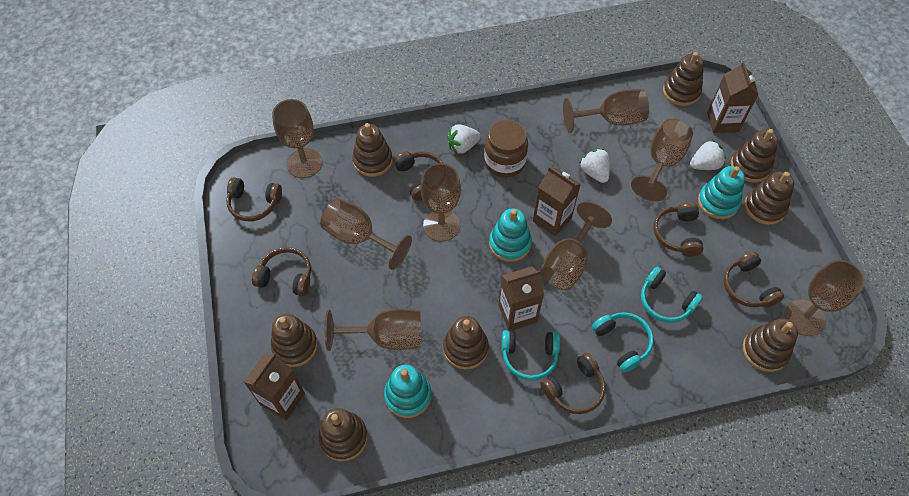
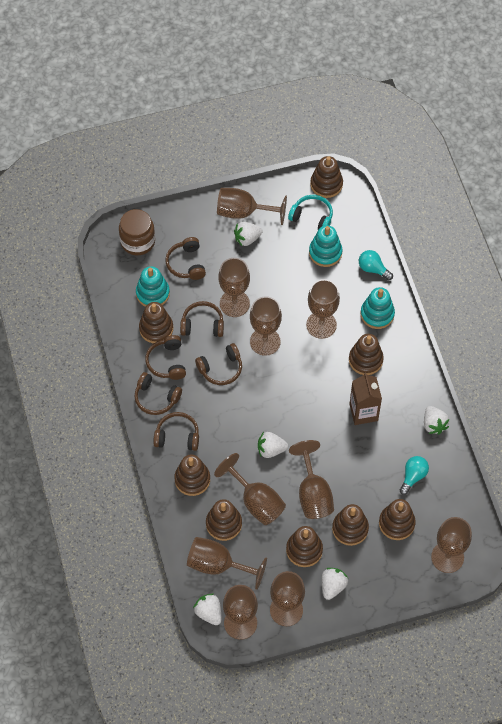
brown carton: 4 -> 1
brown goblet: 8 -> 10
turquoise headphones: 3 -> 1
turquoise light bulb: 0 -> 2
white strawberry: 3 -> 5

